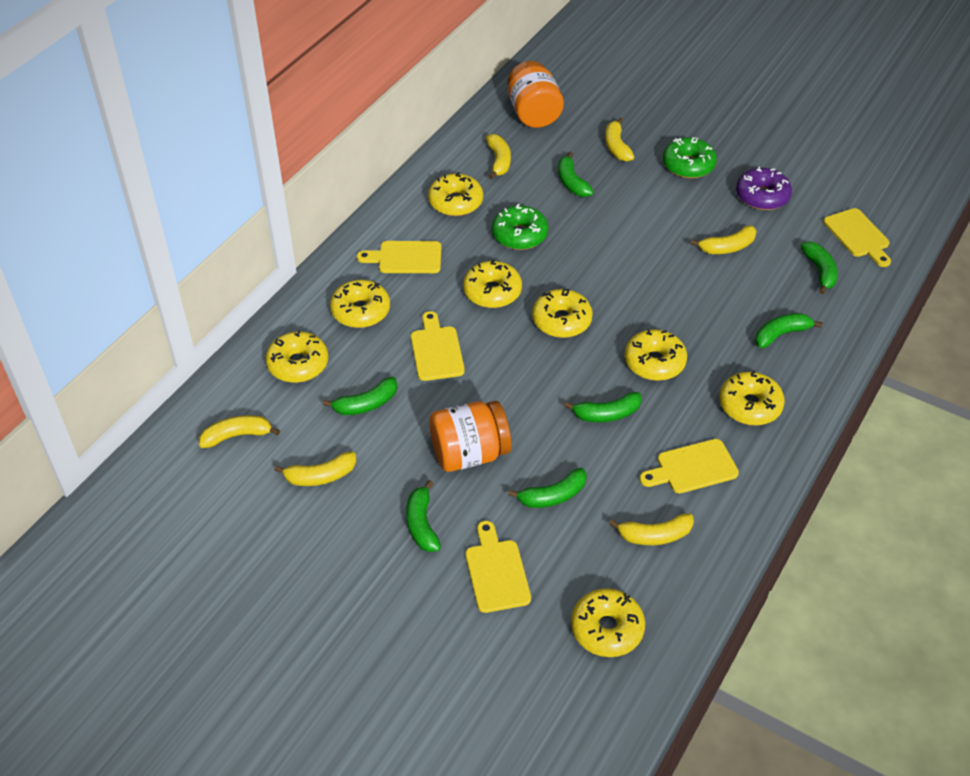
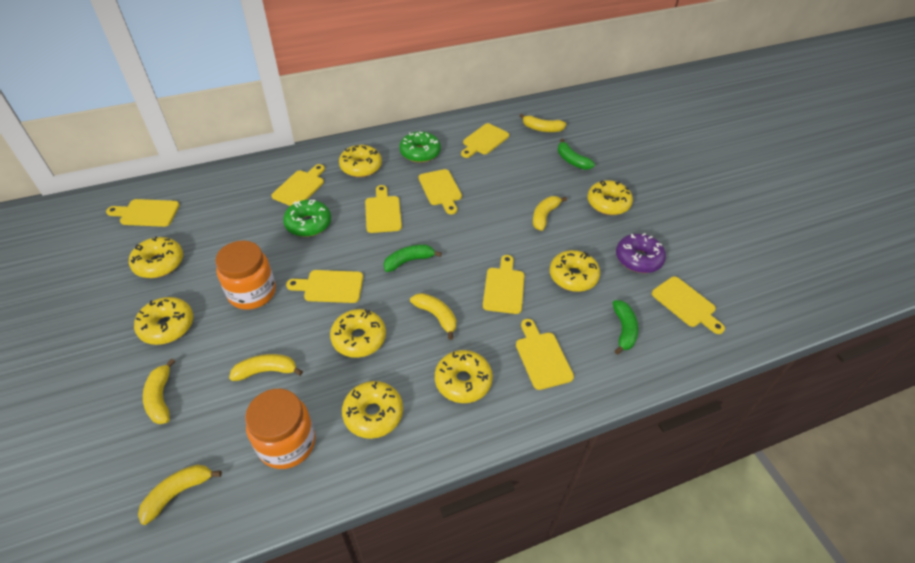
green banana: 7 -> 3
yellow cutting board: 5 -> 9

